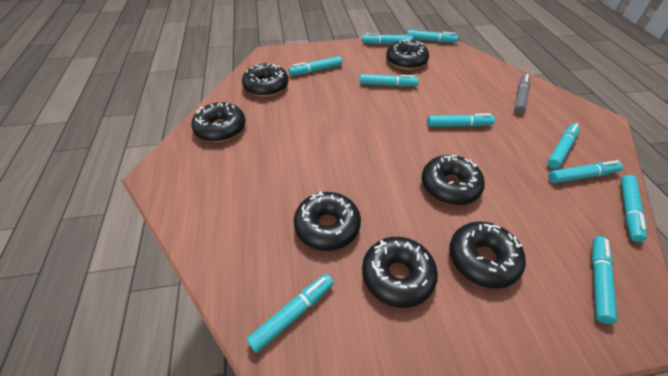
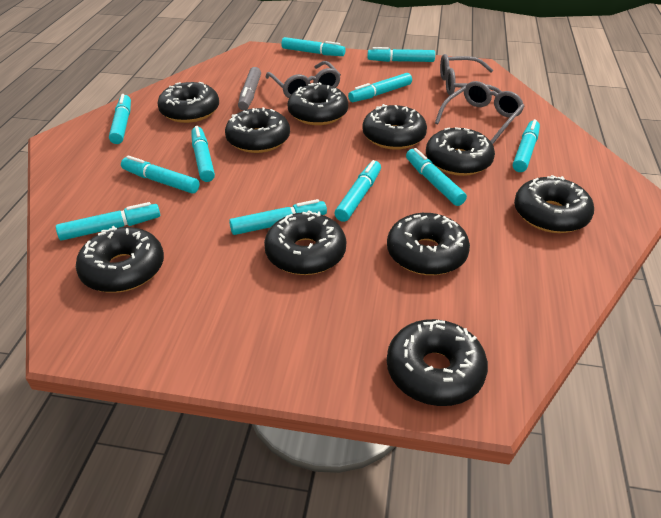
black donut: 7 -> 10
grey glasses: 0 -> 3
turquoise marker: 10 -> 11

